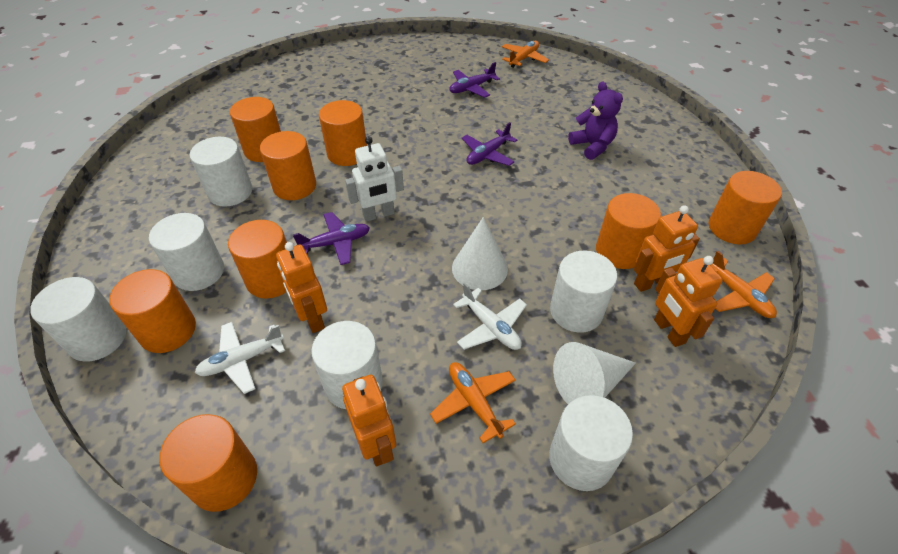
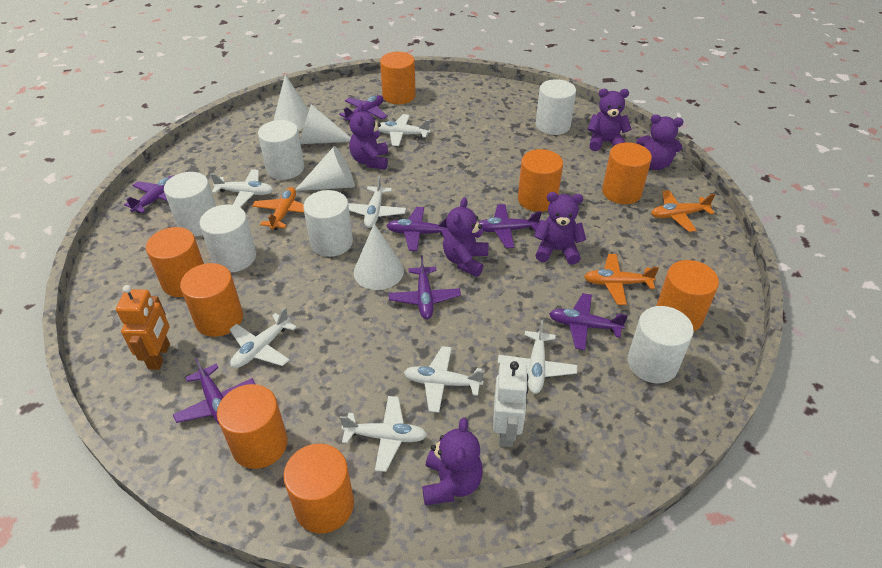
orange robot: 4 -> 1
purple plane: 3 -> 7
purple teddy bear: 1 -> 6
white cone: 2 -> 4
white plane: 2 -> 7

